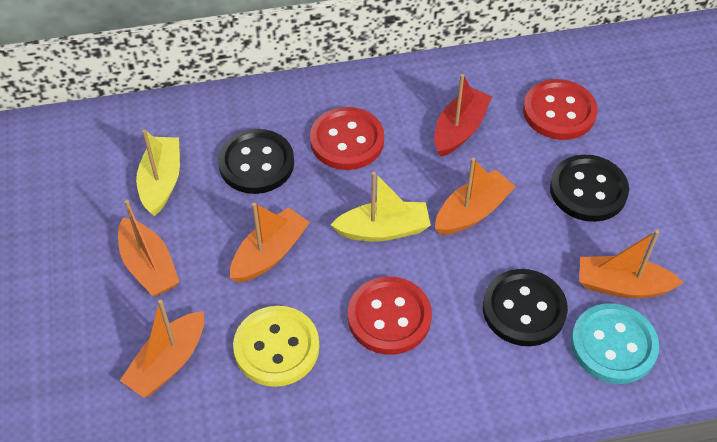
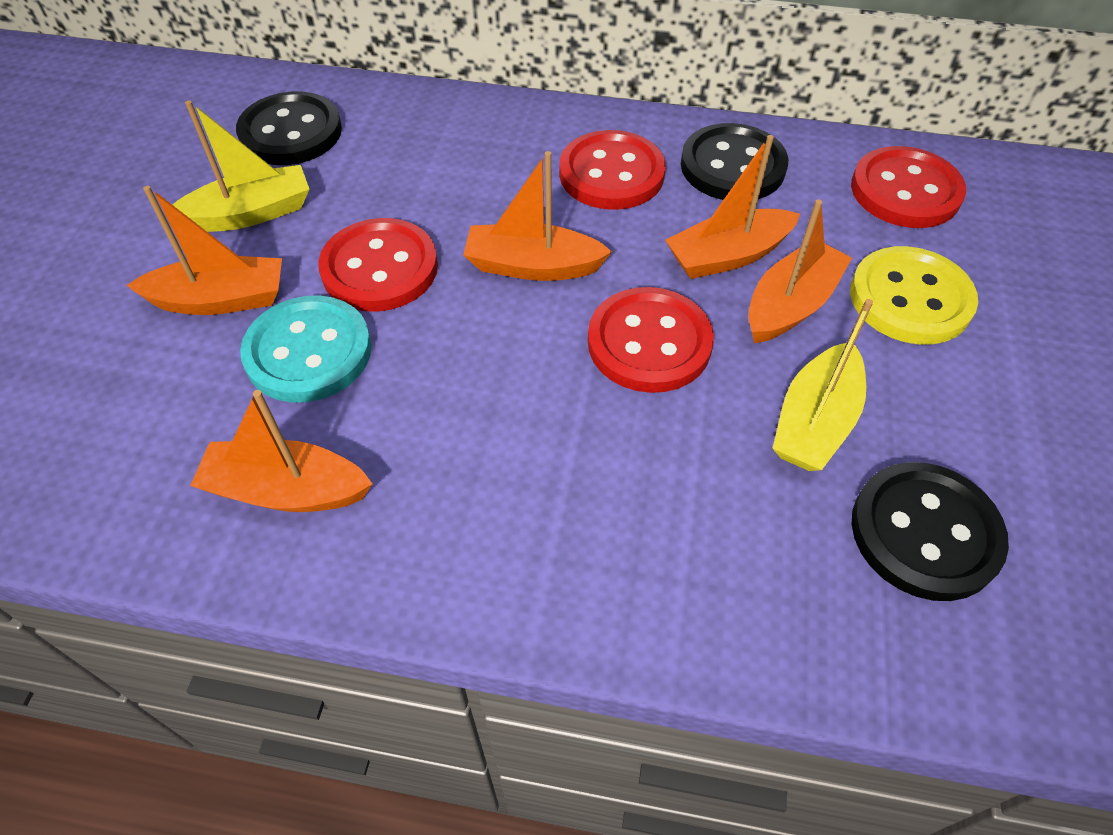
red boat: 1 -> 0
red button: 3 -> 4

